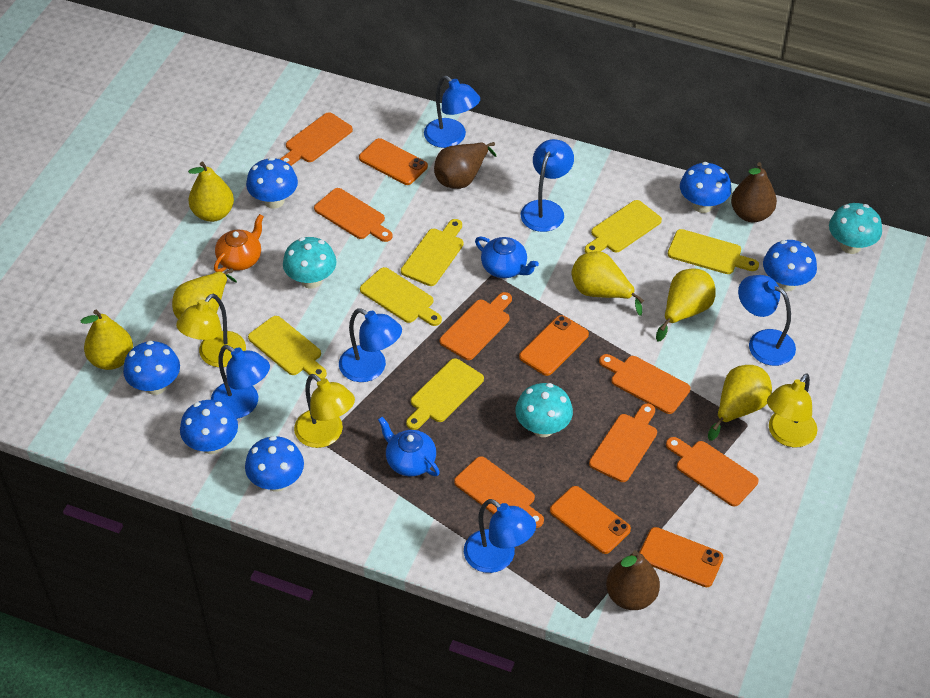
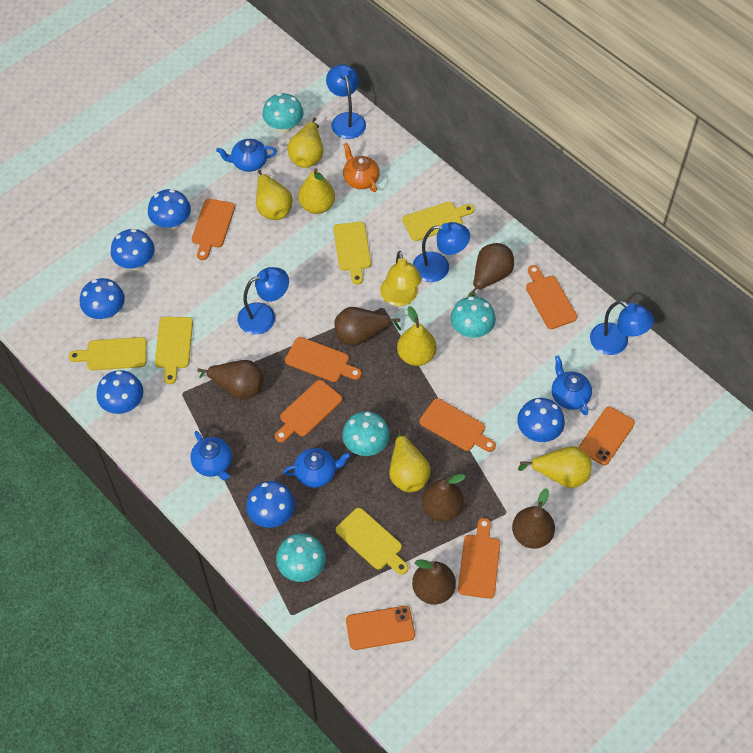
blue lamp: 6 -> 4
blue teapot: 2 -> 4
brown pear: 3 -> 6
orange cutting board: 7 -> 6
orange phone: 4 -> 2
turquoise mushroom: 3 -> 4
yellow cutting board: 6 -> 5
yellow lamp: 3 -> 1

